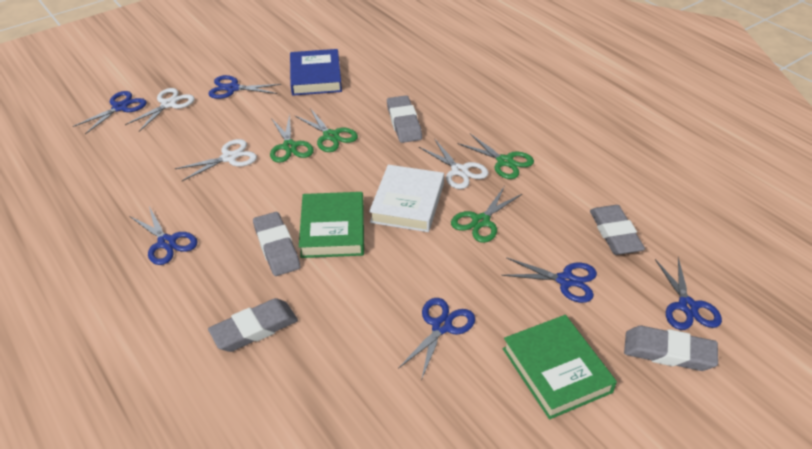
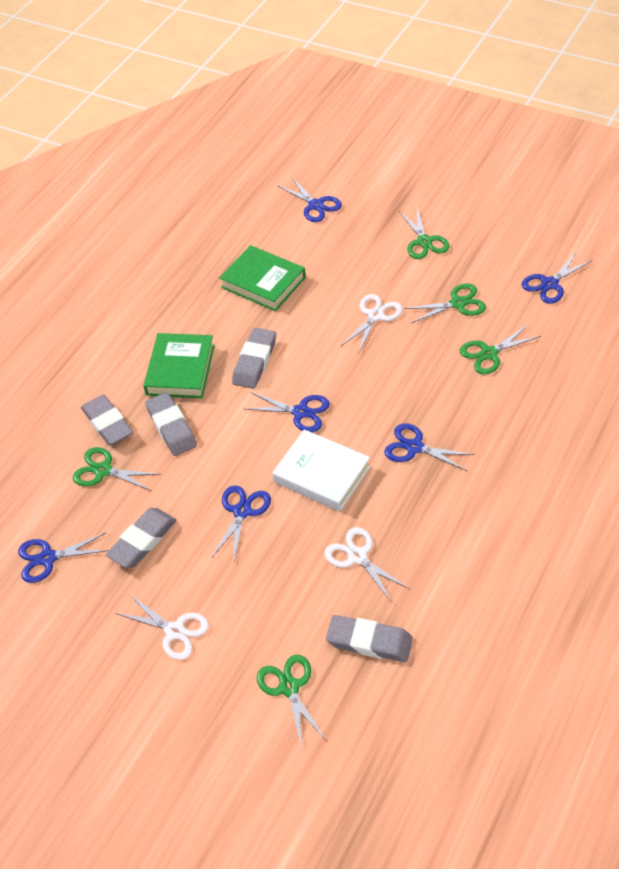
blue book: 1 -> 0
green scissors: 4 -> 5

